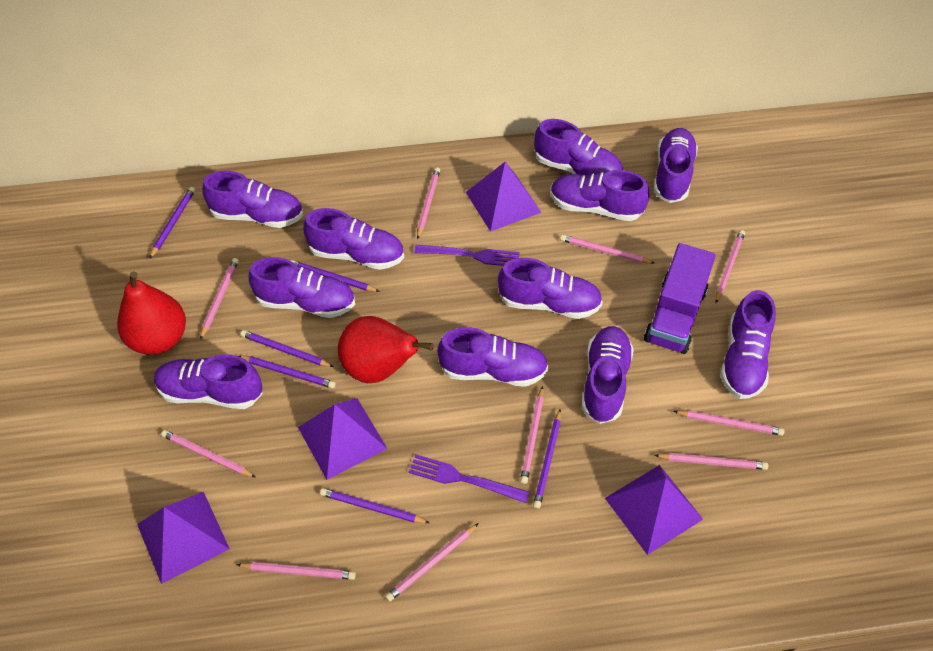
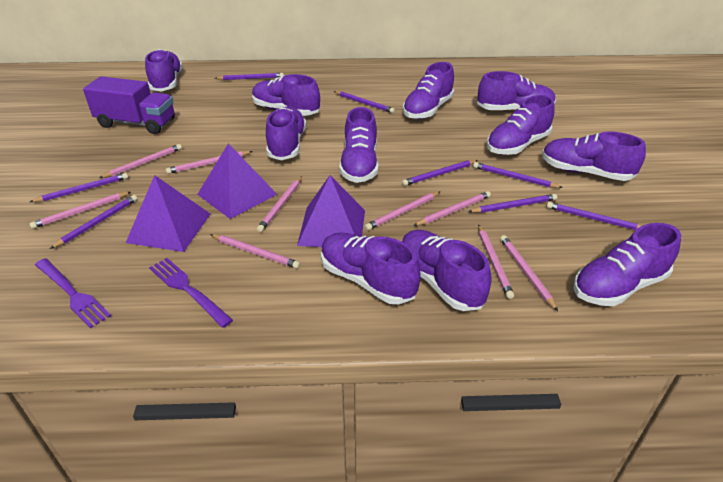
pink pencil: 10 -> 9
purple pencil: 6 -> 8
purple pyramid: 4 -> 3
red pear: 2 -> 0

